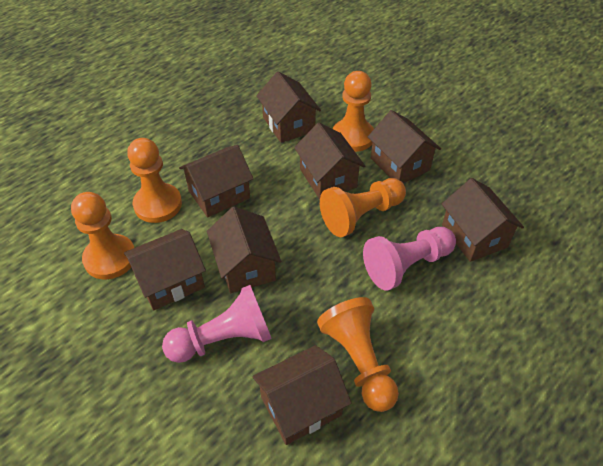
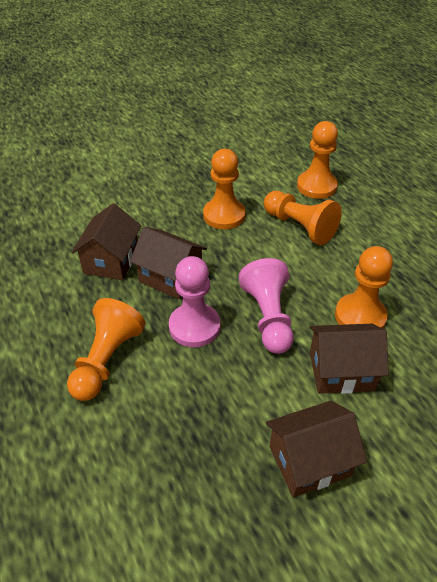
brown house: 8 -> 4

